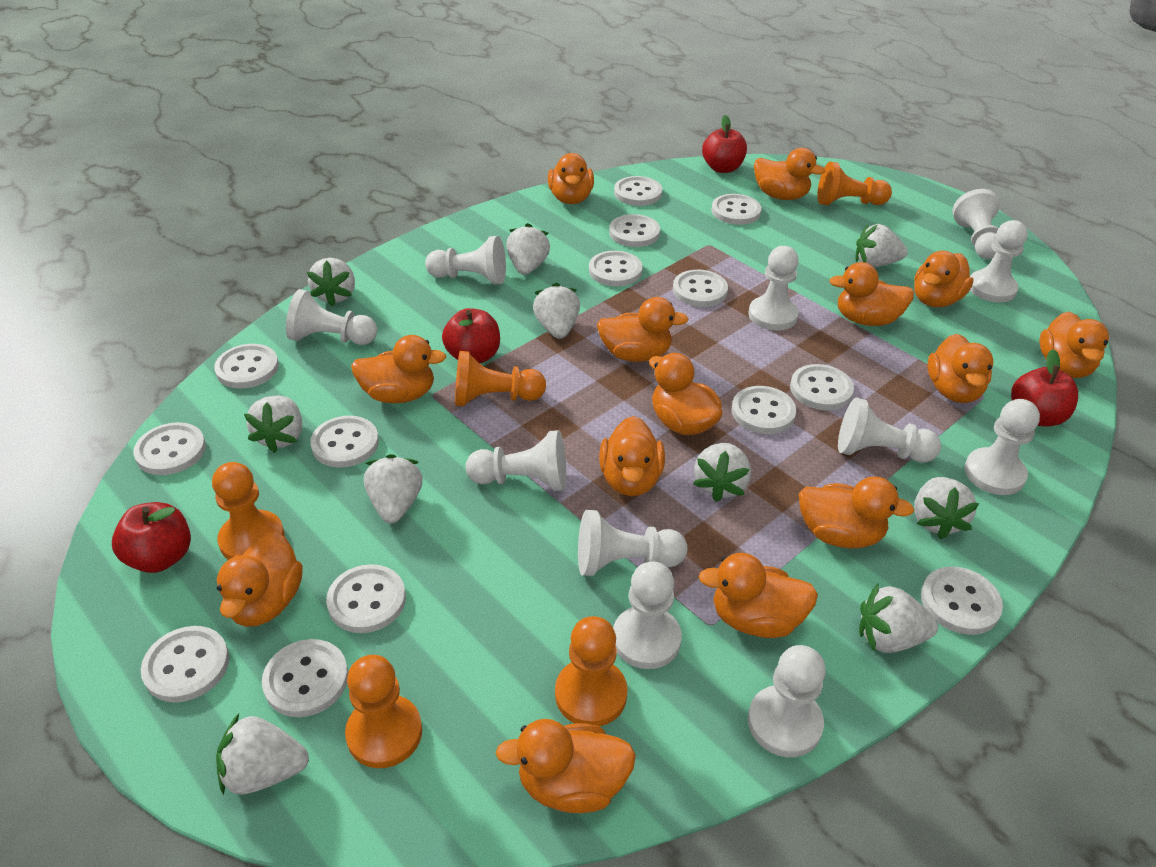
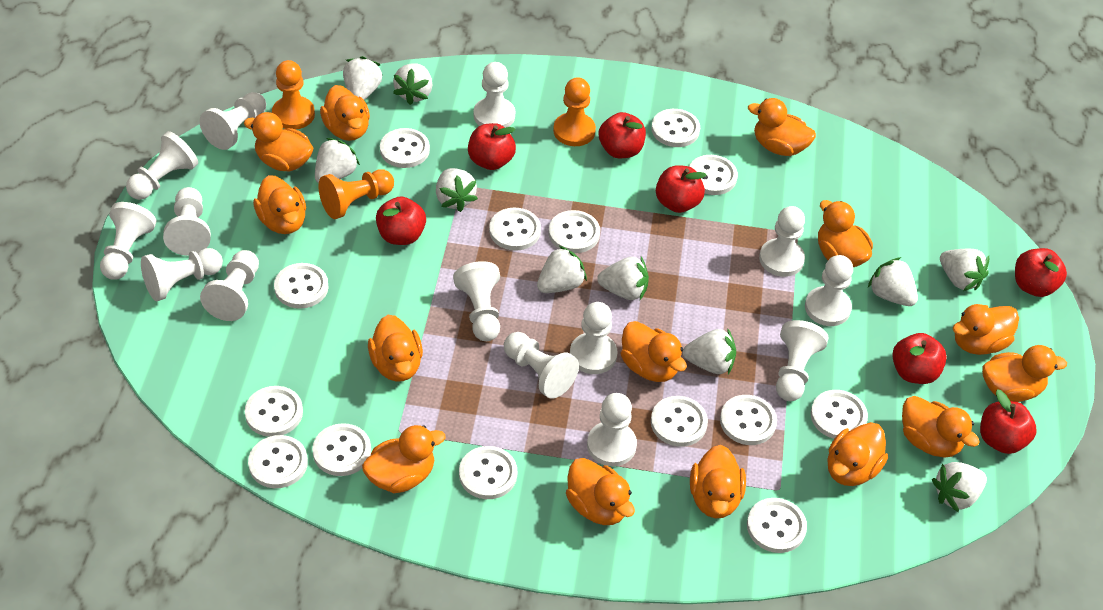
orange pawn: 5 -> 3
red apple: 4 -> 7
white pawn: 11 -> 14

